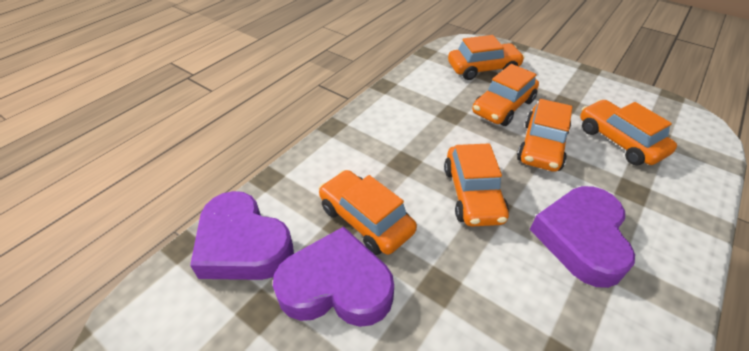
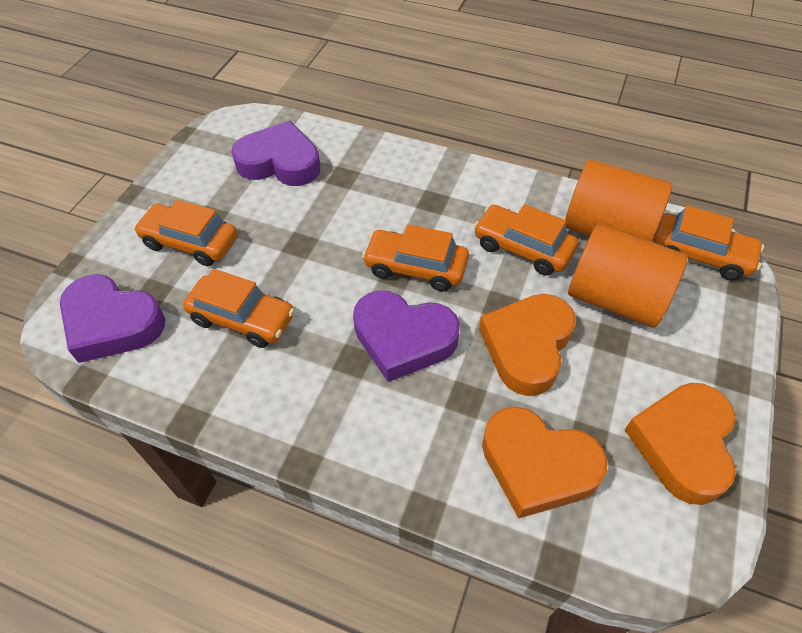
orange car: 6 -> 5
orange cylinder: 0 -> 2
orange heart: 0 -> 3

